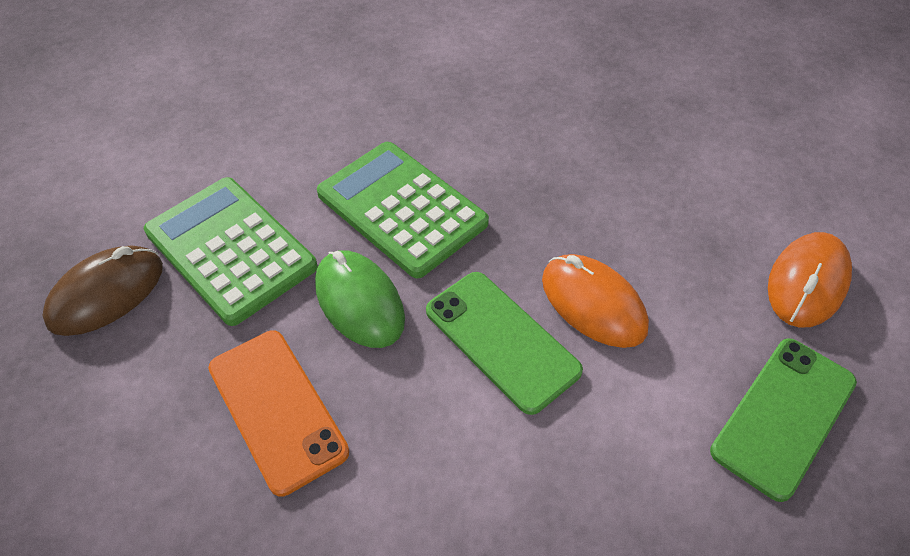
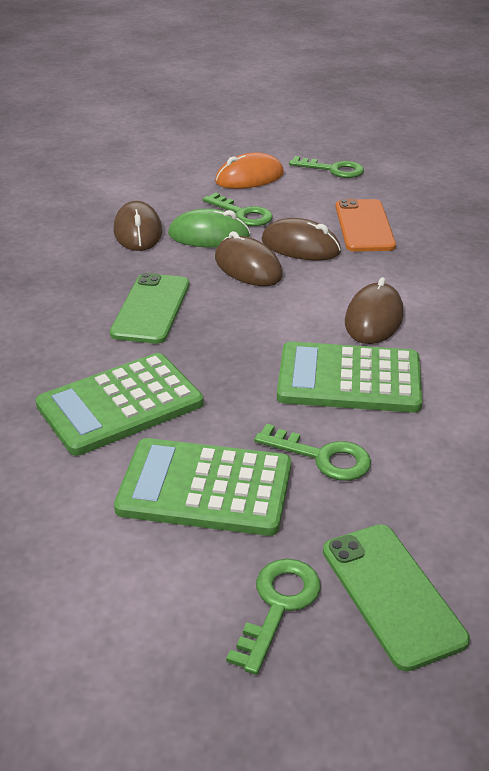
brown mouse: 1 -> 4
green calculator: 2 -> 3
green key: 0 -> 4
orange mouse: 2 -> 1

